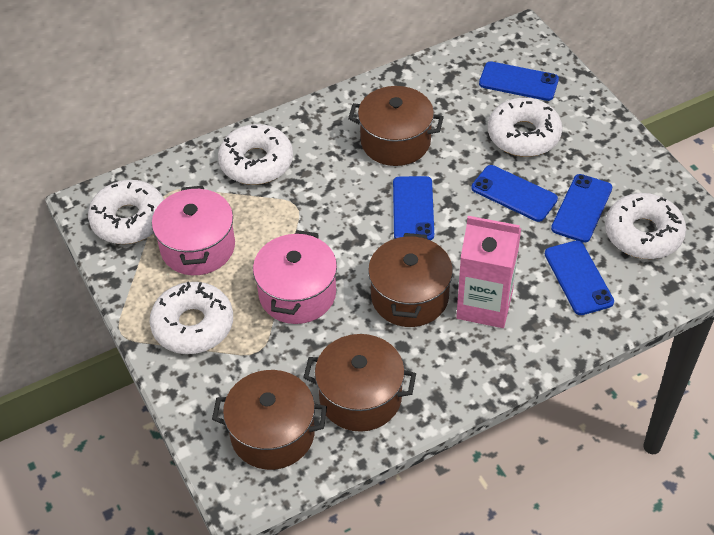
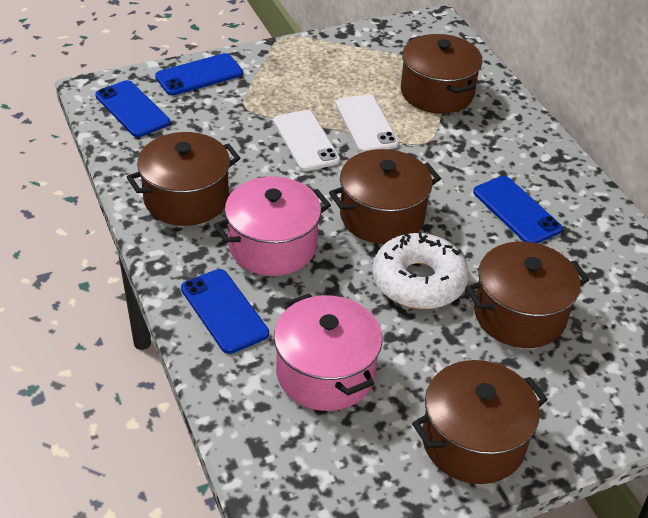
blue phone: 5 -> 4
brown pot: 4 -> 5
pink carton: 1 -> 0
white donut: 5 -> 1
white phone: 0 -> 2

